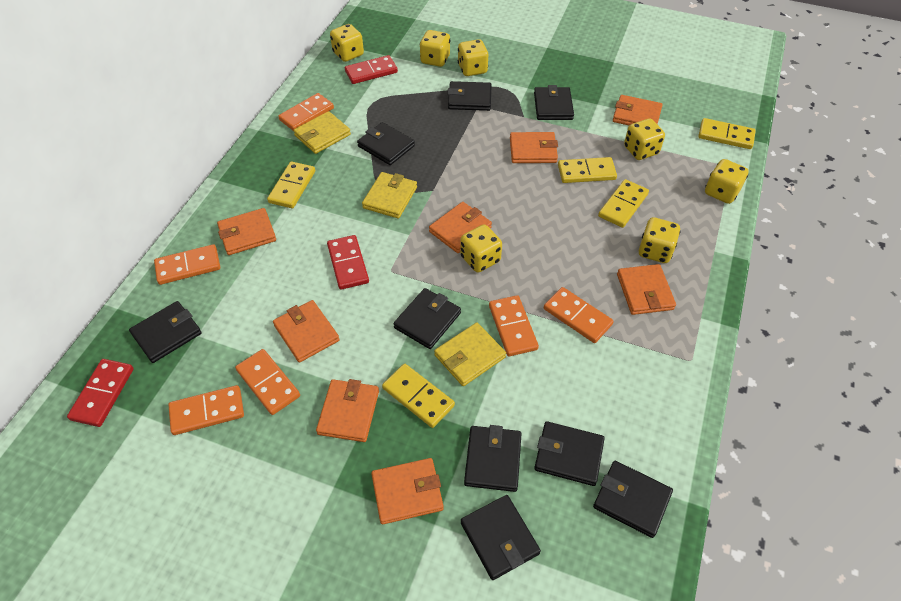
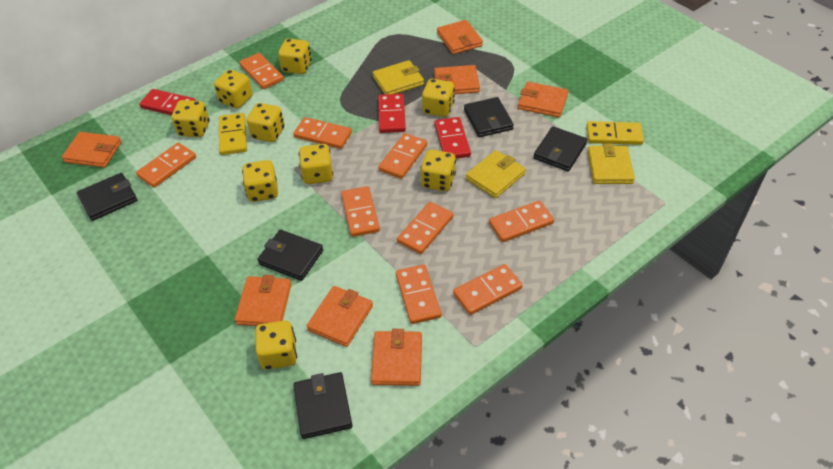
black wallet: 9 -> 5
orange domino: 6 -> 9
orange wallet: 8 -> 7
yellow dice: 7 -> 9
yellow domino: 5 -> 2

